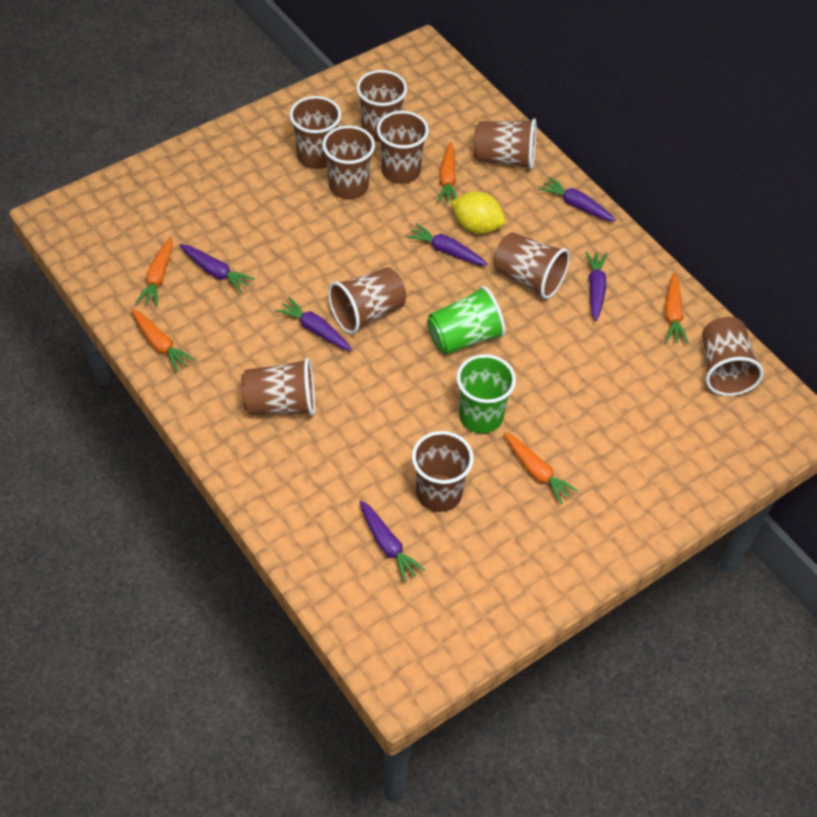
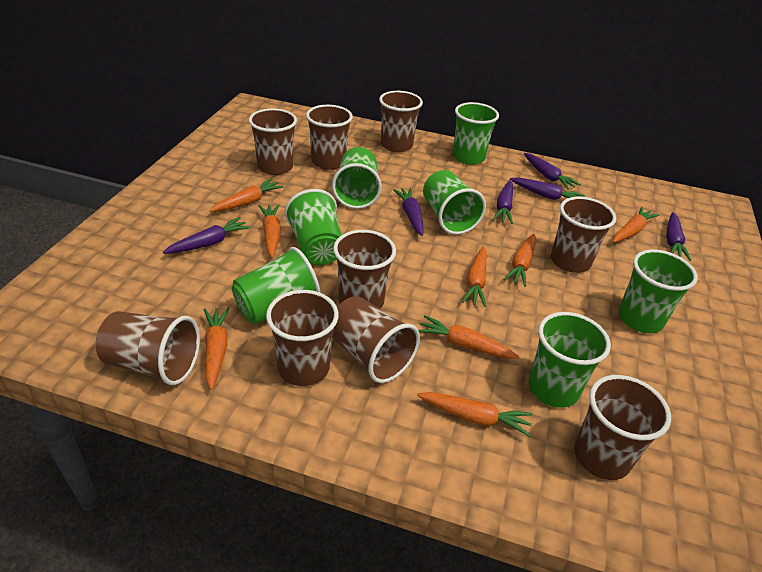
brown cup: 10 -> 9
green cup: 2 -> 7
orange carrot: 5 -> 8
yellow lemon: 1 -> 0

